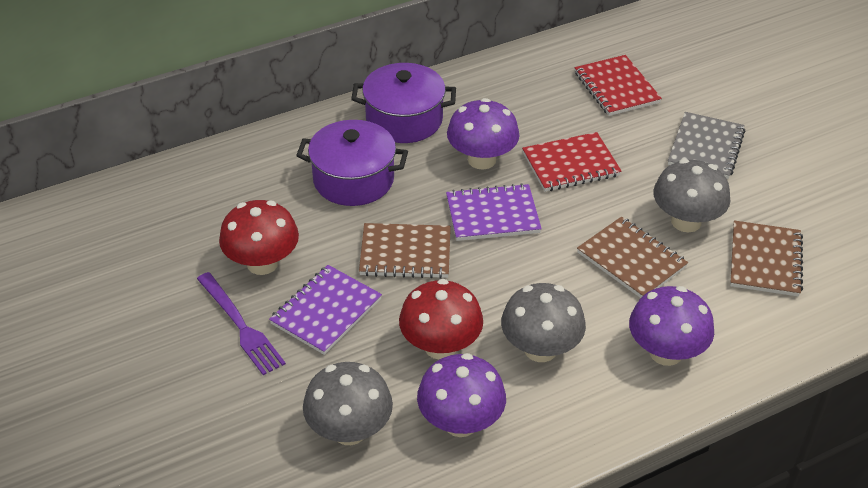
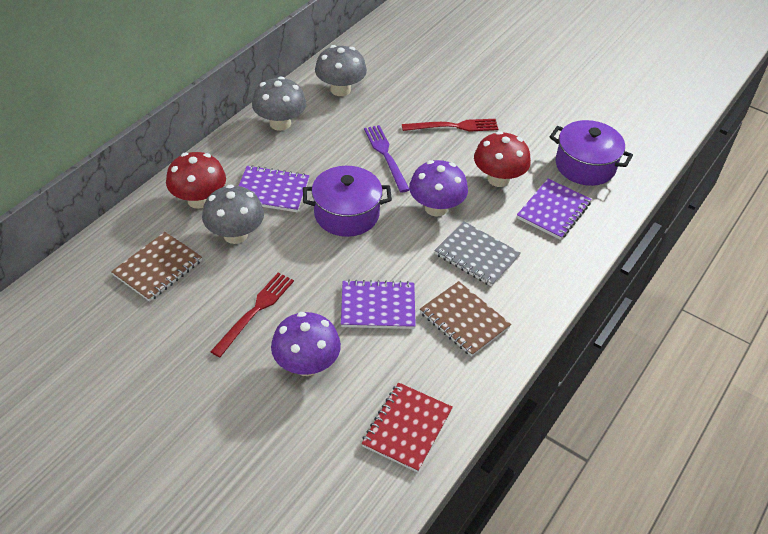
brown notebook: 3 -> 2
purple mushroom: 3 -> 2
purple notebook: 2 -> 3
red fork: 0 -> 2
red notebook: 2 -> 1

